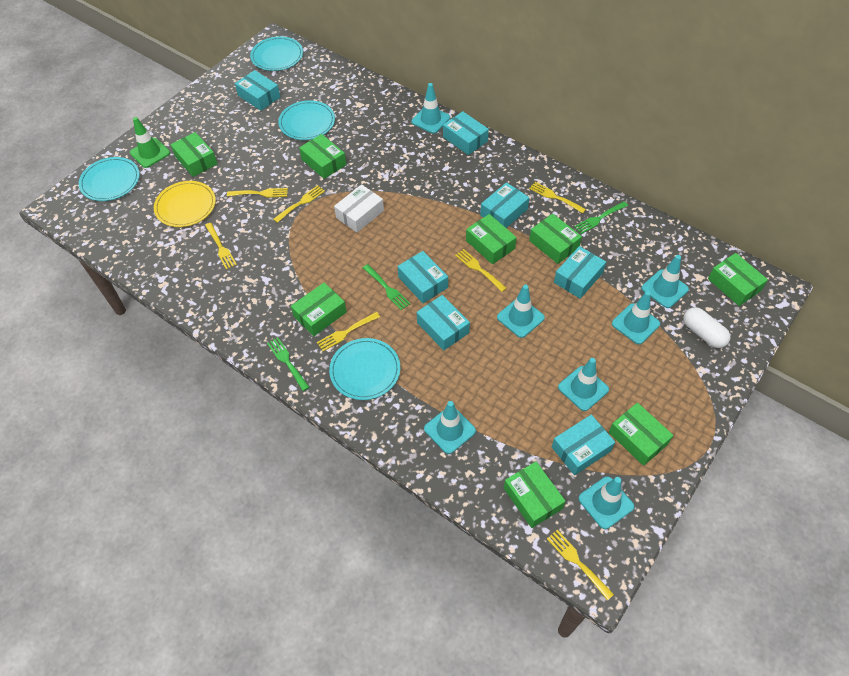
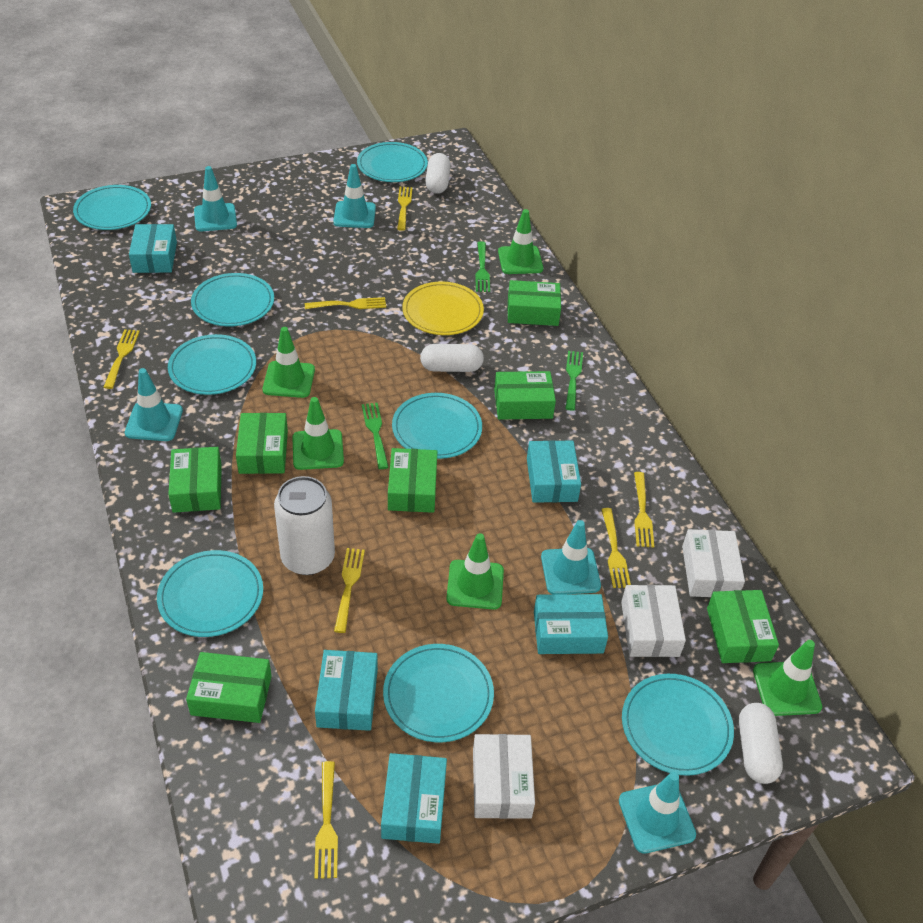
green box: 8 -> 7
green traffic cone: 1 -> 5
turquoise box: 7 -> 5
turquoise plate: 4 -> 8
turquoise traffic cone: 7 -> 5
white box: 1 -> 3
white can: 0 -> 1
white capsule: 1 -> 3

